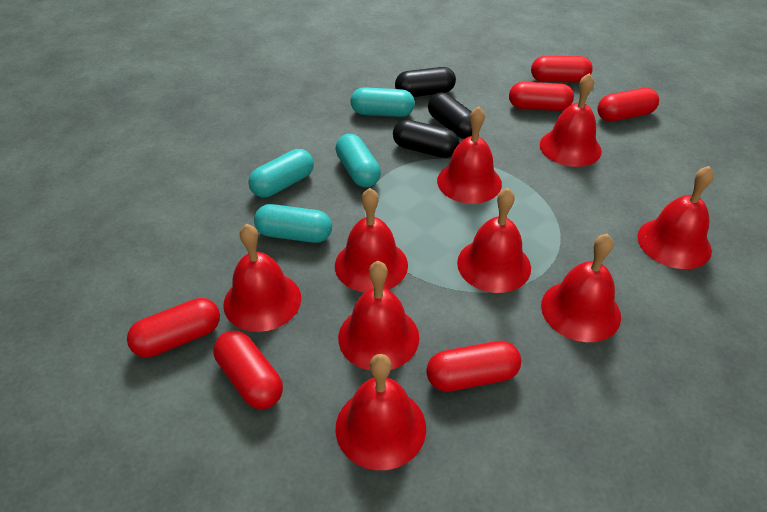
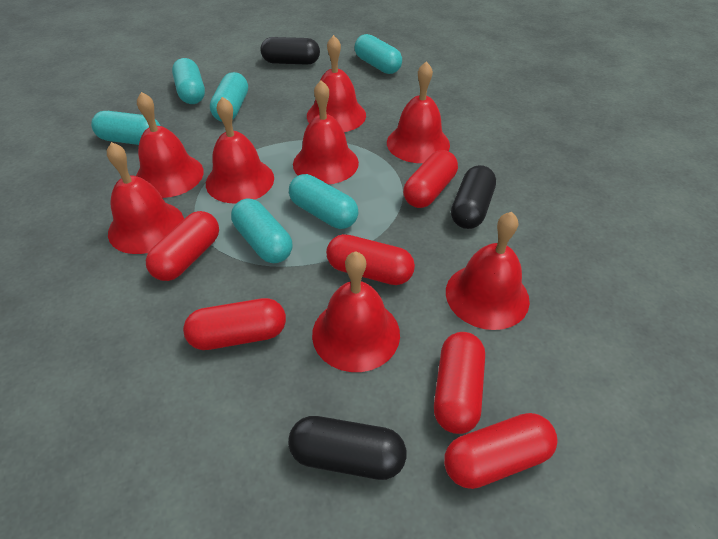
red bell: 9 -> 8
turquoise capsule: 4 -> 6

